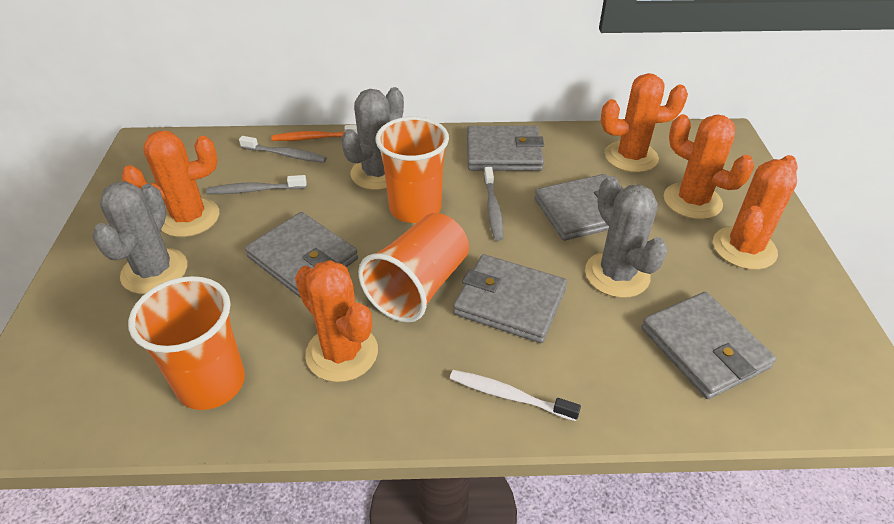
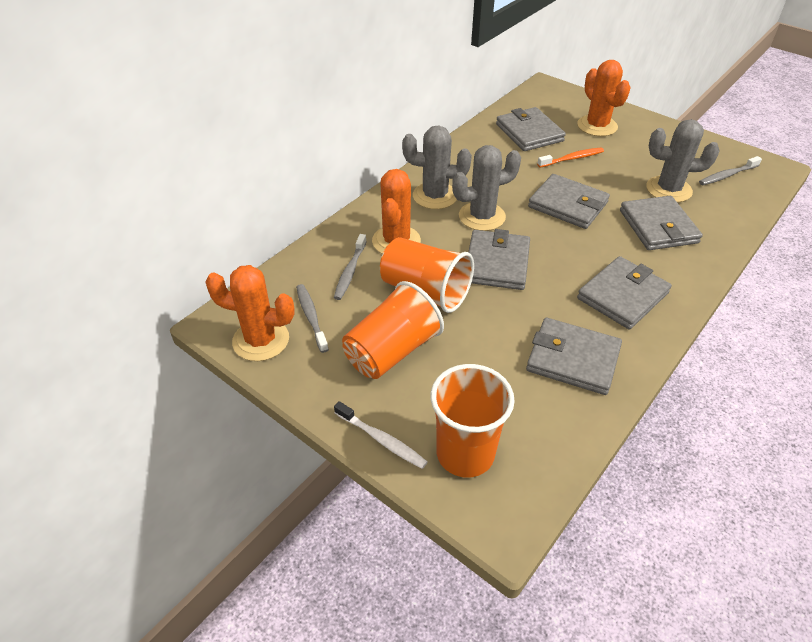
grey wallet: 5 -> 6
orange cactus: 5 -> 3

